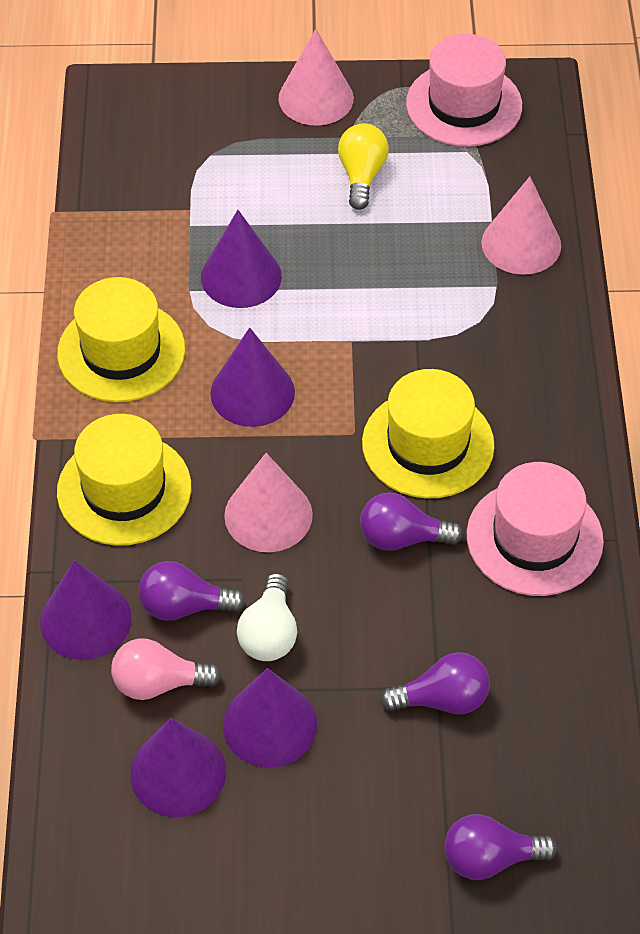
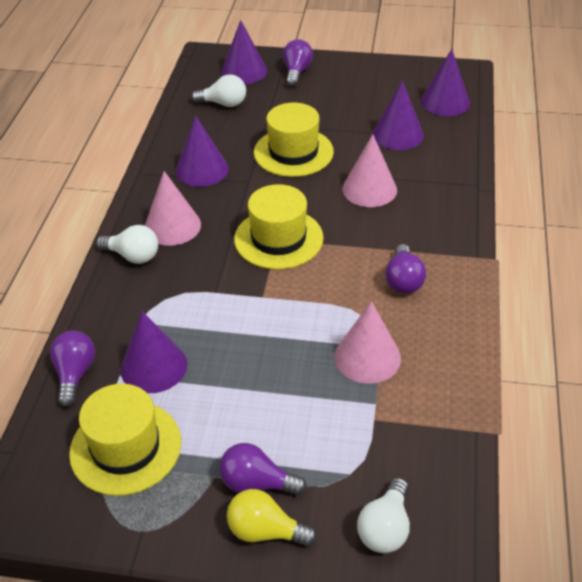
pink hat: 2 -> 0
pink light bulb: 1 -> 0
white light bulb: 1 -> 3

